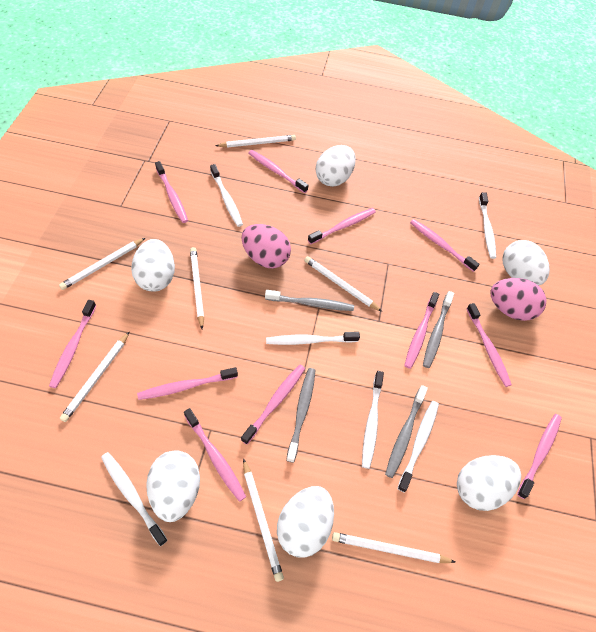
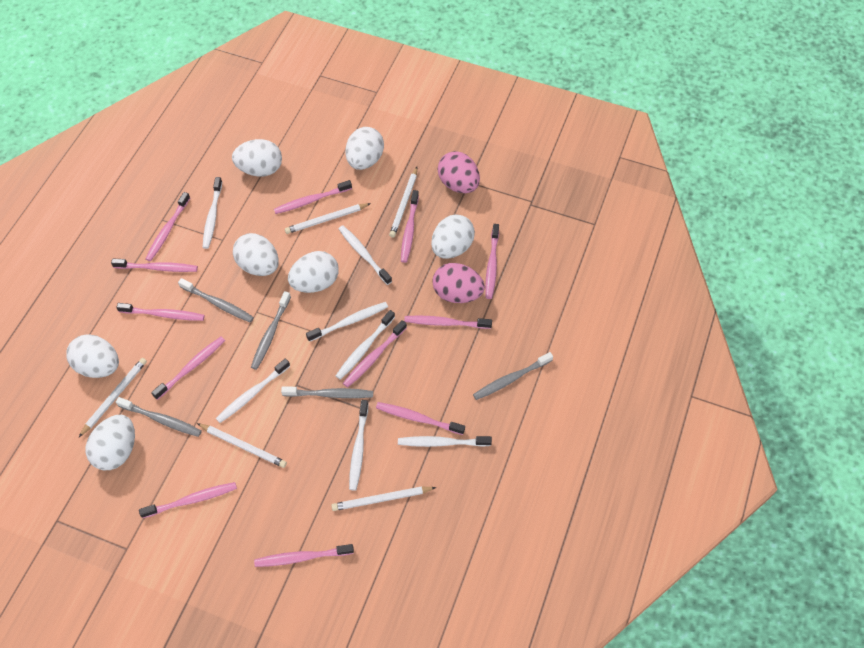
grey toothbrush: 4 -> 5
pink toothbrush: 11 -> 12
white egg: 6 -> 7
white pencil: 7 -> 5
white toothbrush: 6 -> 7

